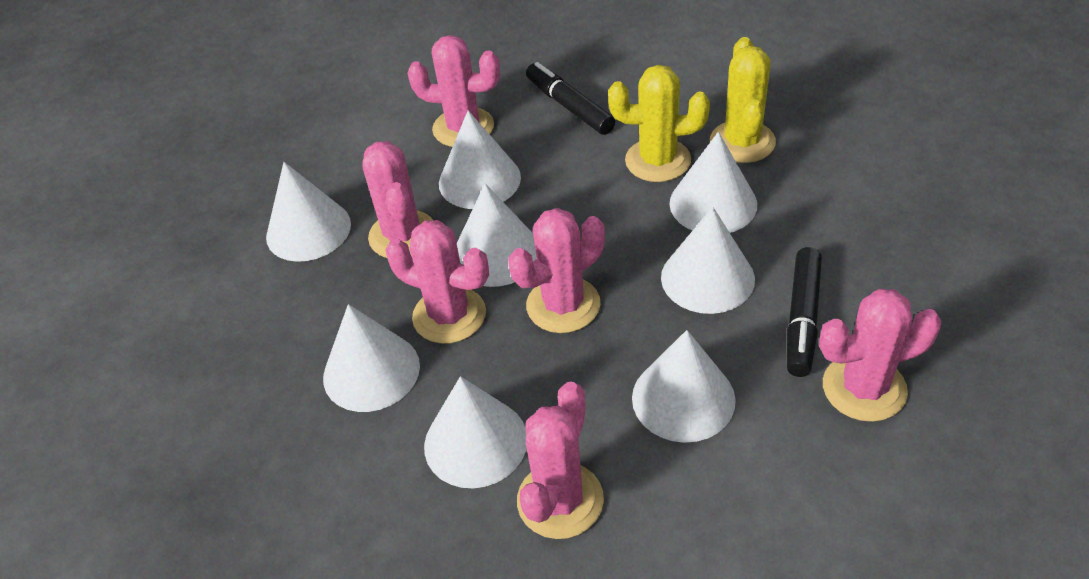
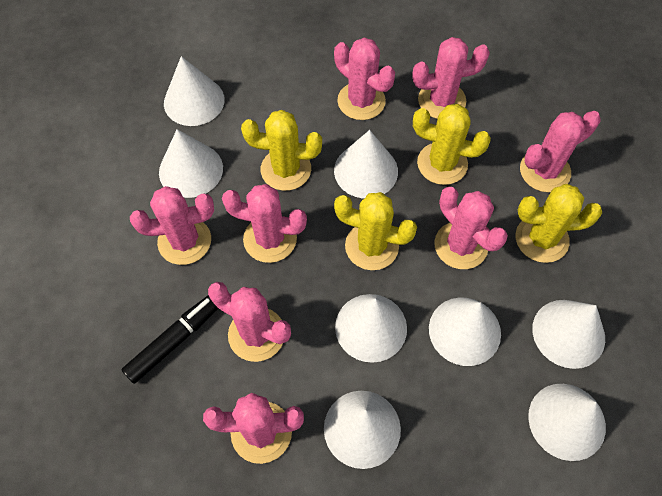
black marker: 2 -> 1
pink cactus: 6 -> 8
yellow cactus: 2 -> 4

